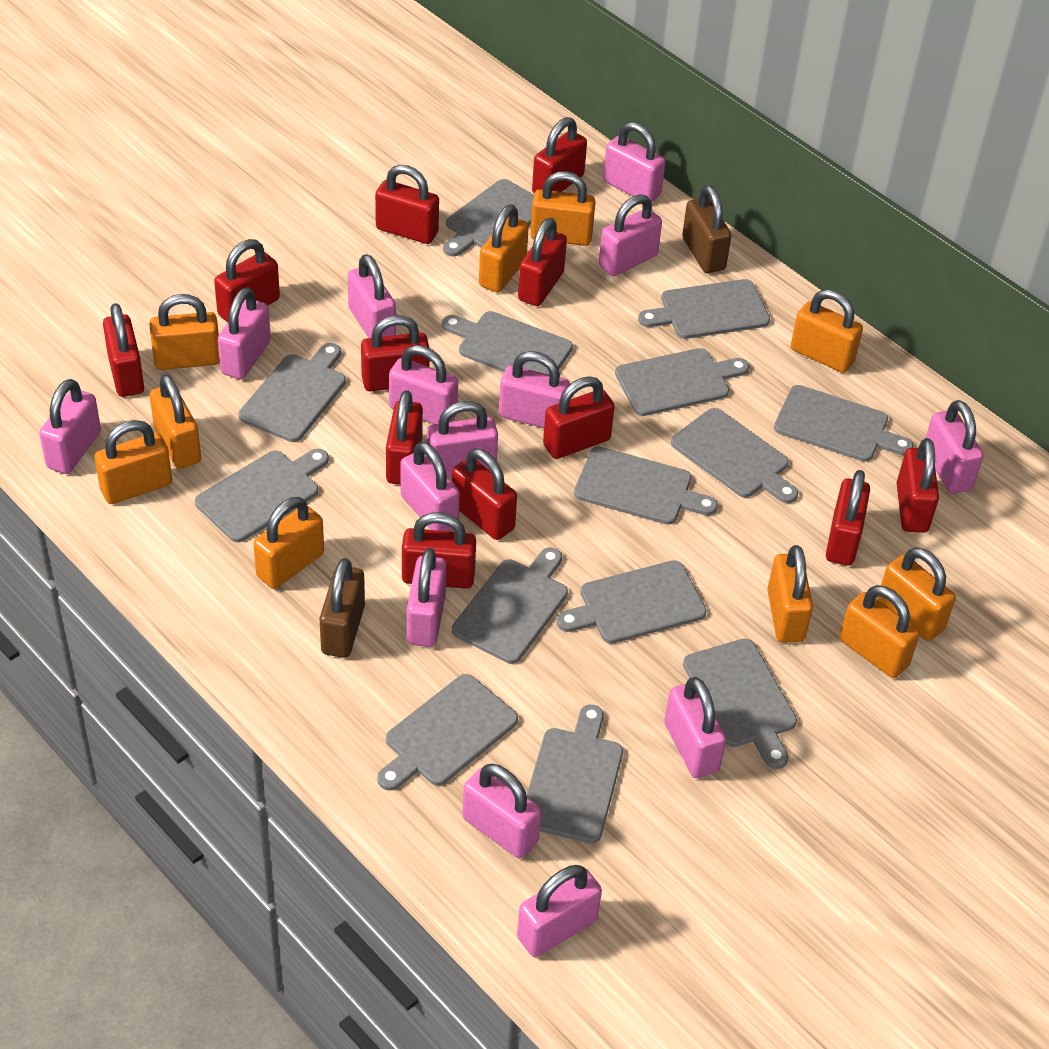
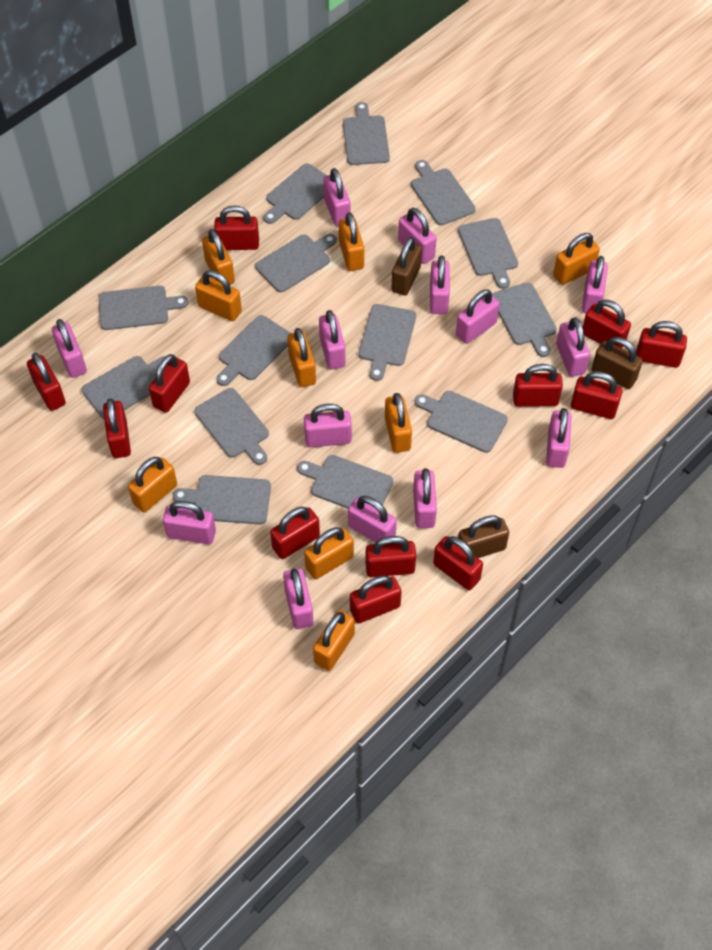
brown padlock: 2 -> 3
orange padlock: 10 -> 9

